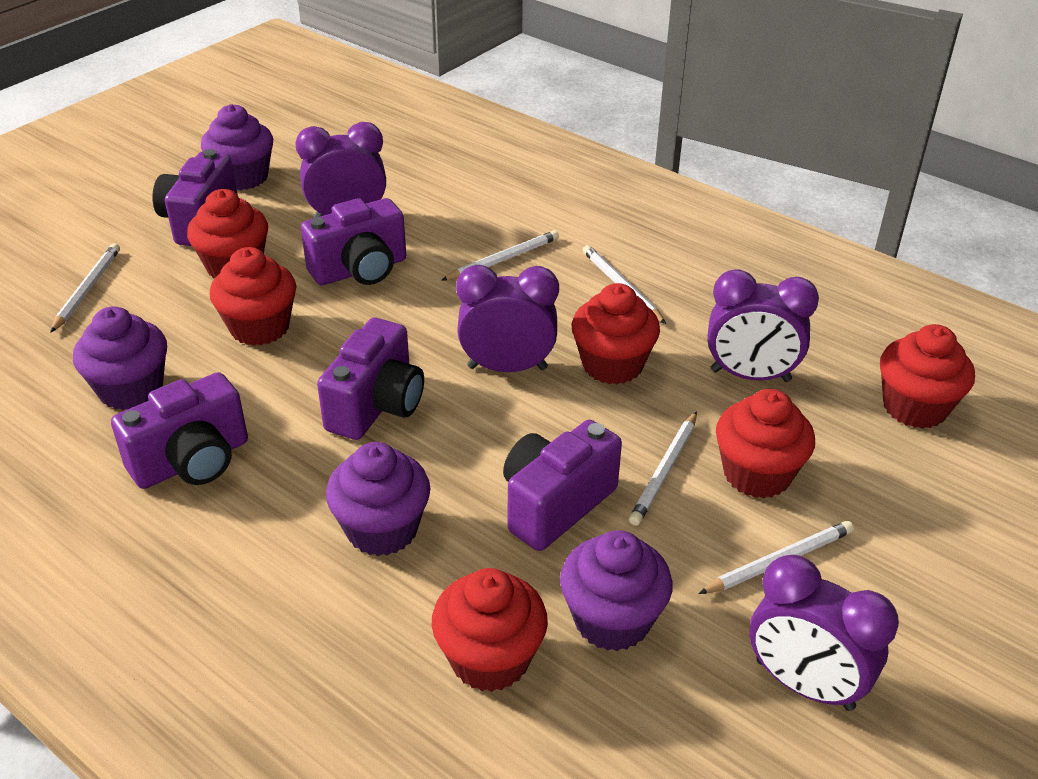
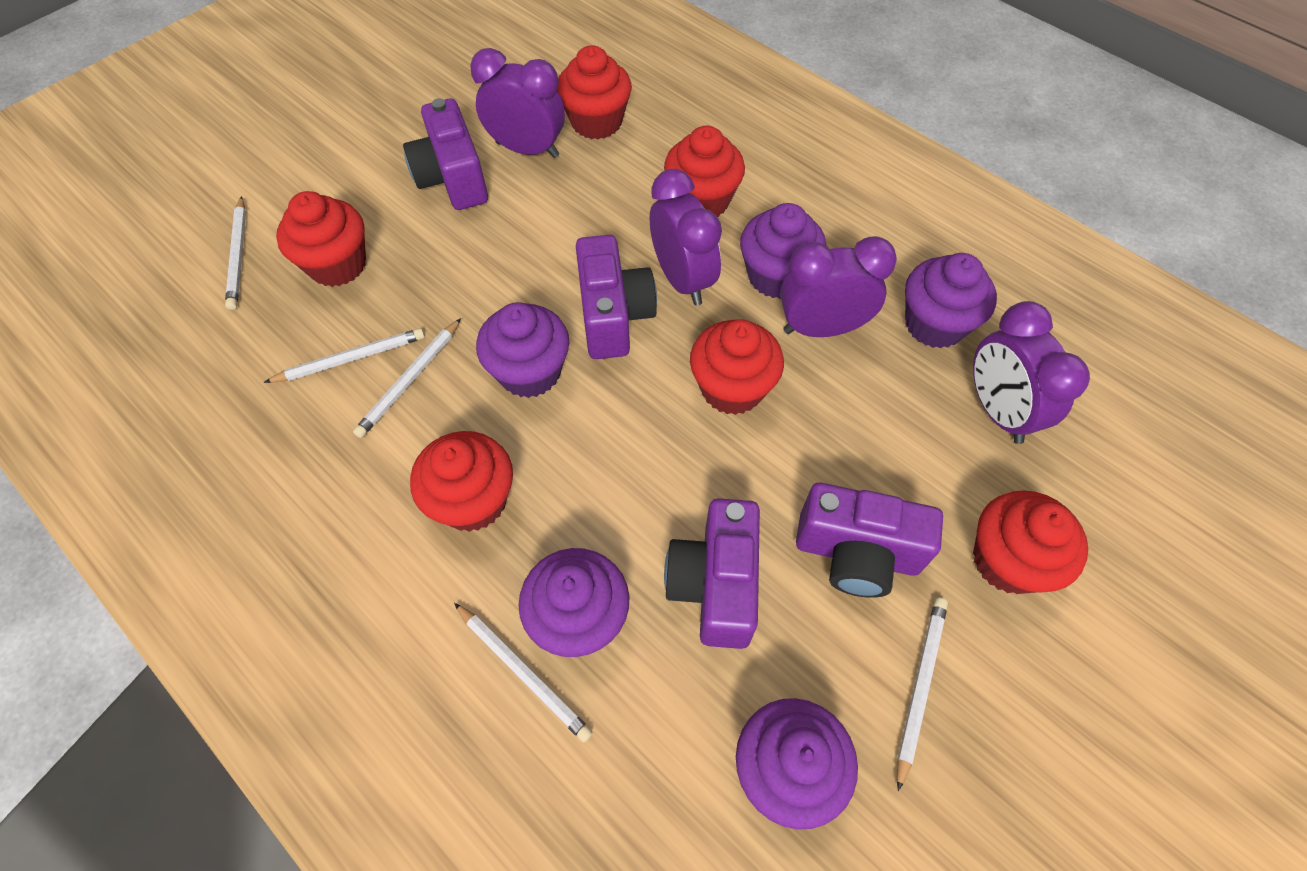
purple camera: 5 -> 4
purple cupcake: 4 -> 5

